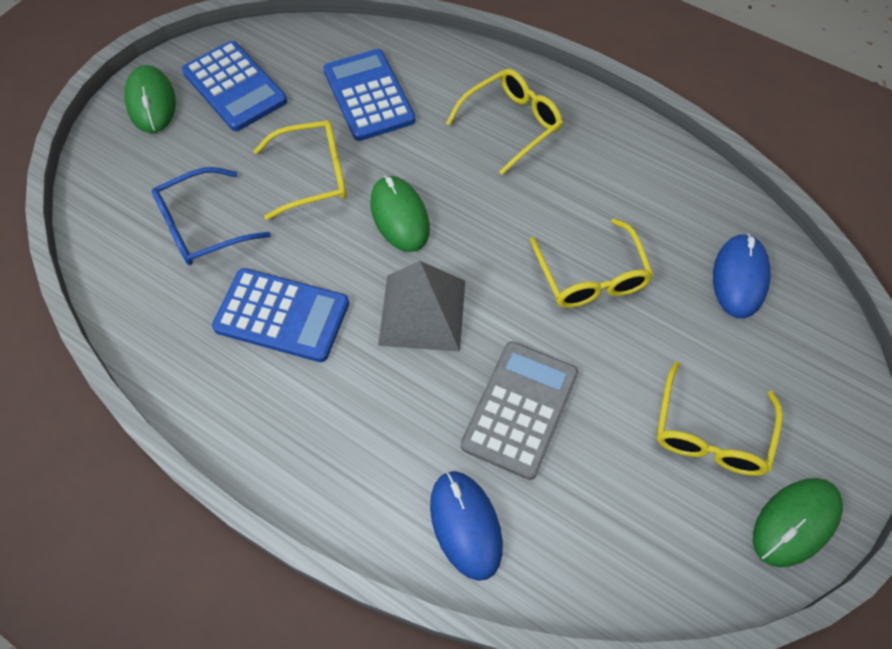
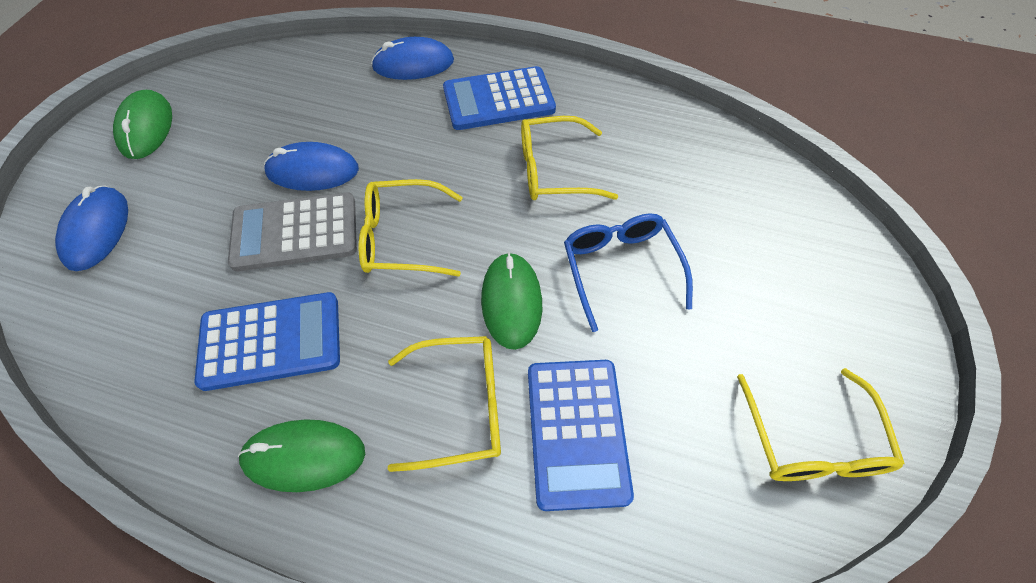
blue mouse: 2 -> 3
grey pyramid: 1 -> 0

